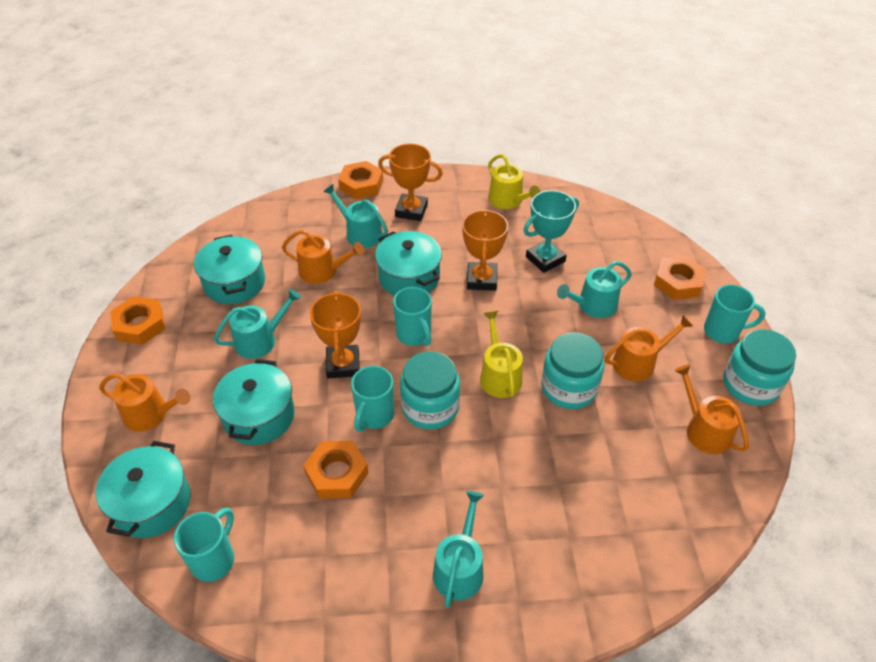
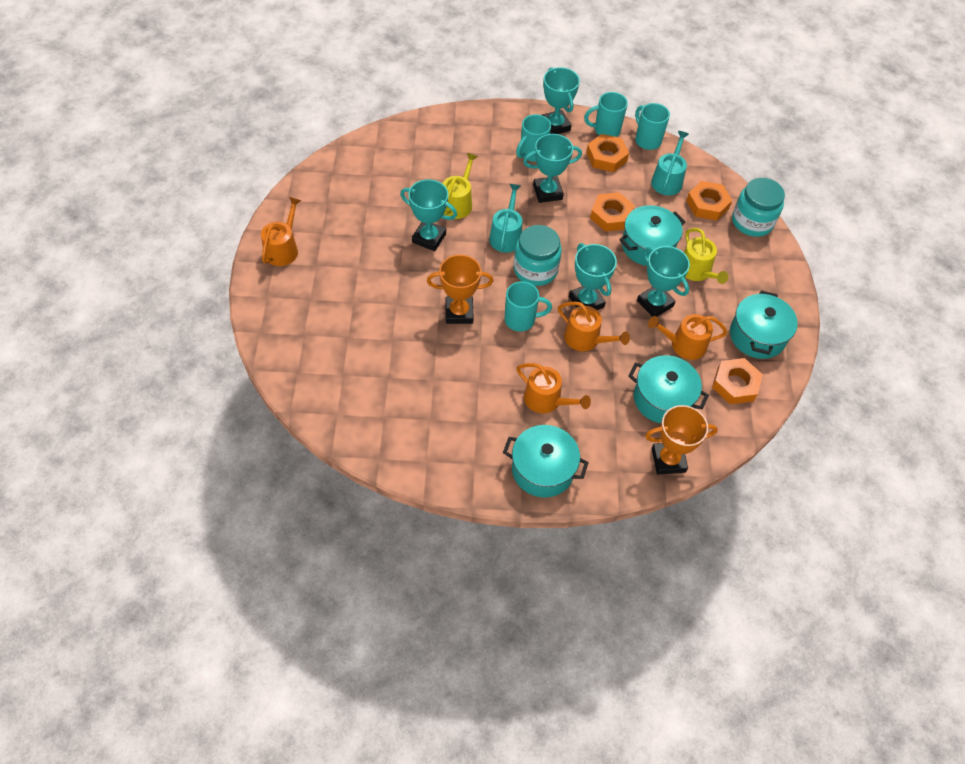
orange trophy: 3 -> 2
turquoise jar: 3 -> 2
turquoise trophy: 1 -> 5
turquoise watering can: 4 -> 2

